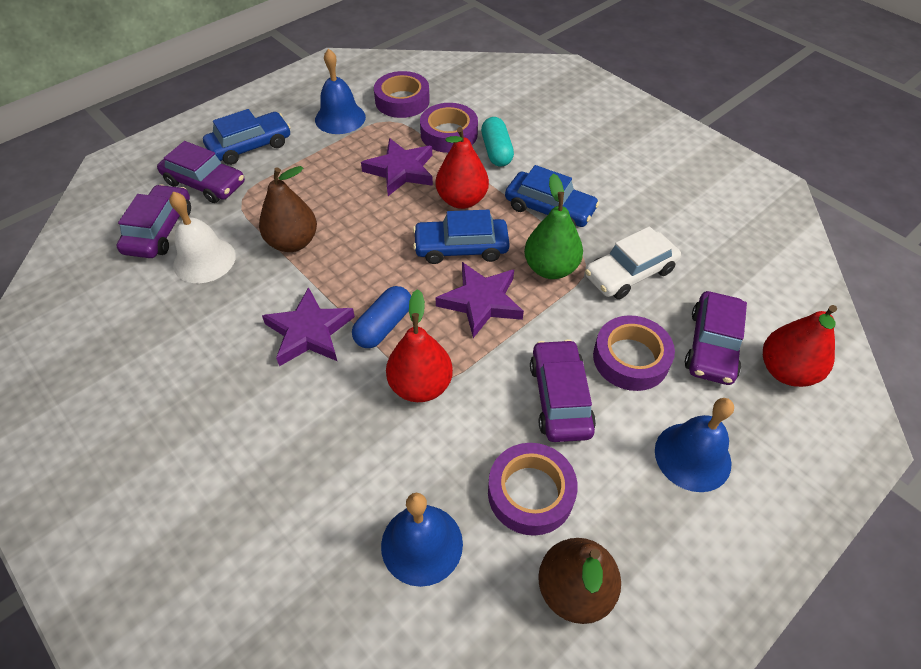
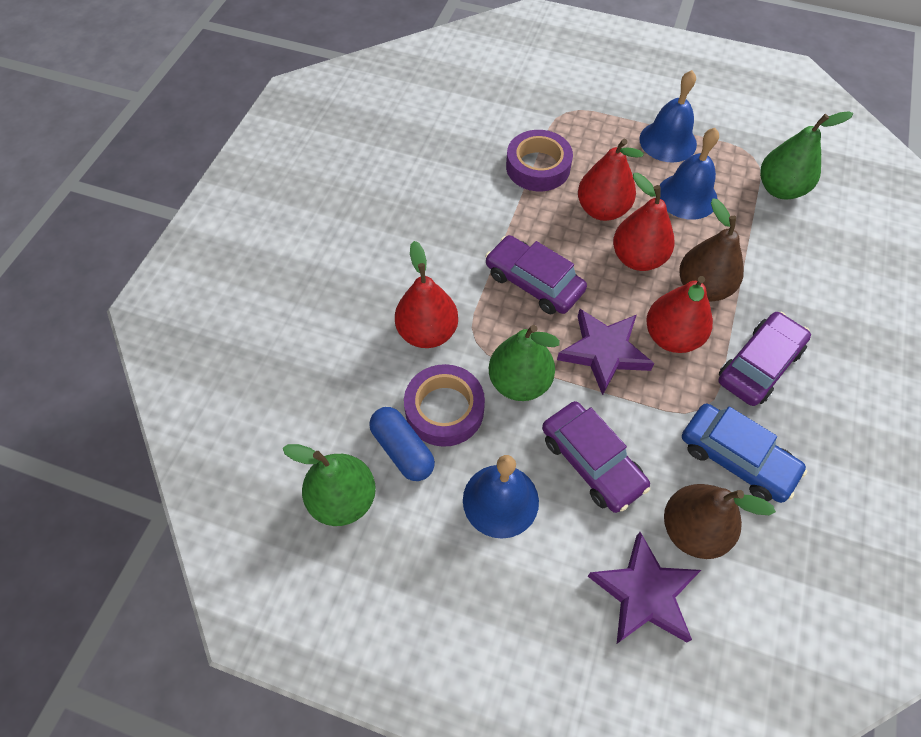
blue car: 3 -> 1
green pear: 1 -> 3
purple car: 4 -> 3
purple star: 3 -> 2
purple tape: 4 -> 2
red pear: 3 -> 4
turquoise capsule: 1 -> 0
white bell: 1 -> 0
white car: 1 -> 0

